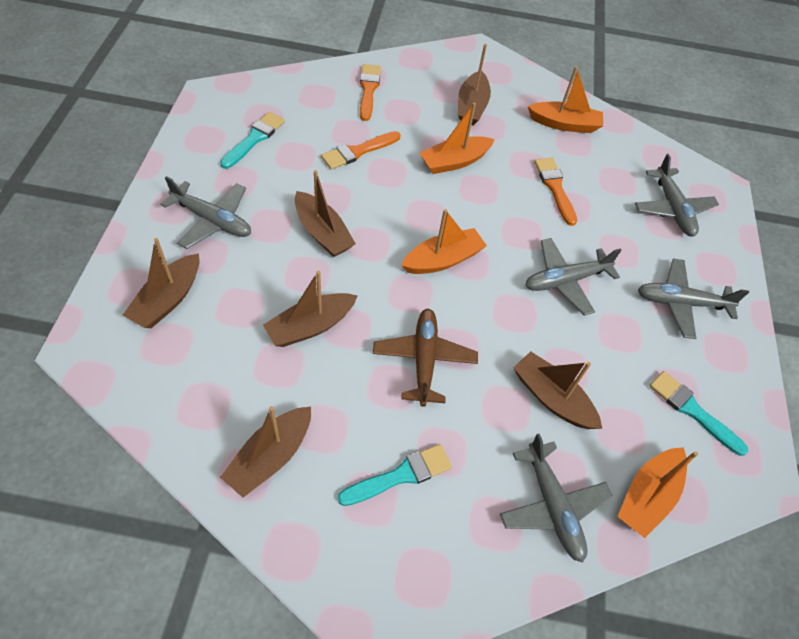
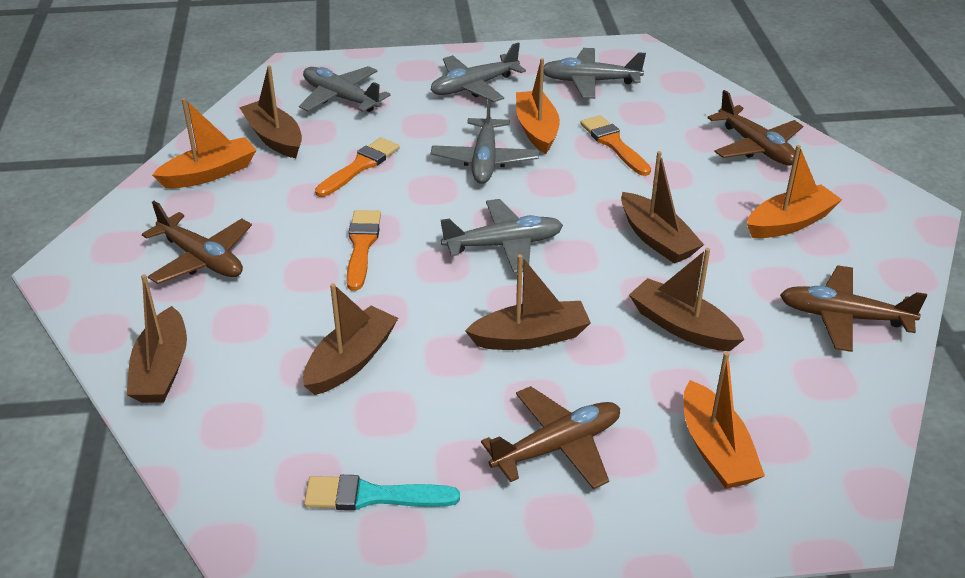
brown plane: 1 -> 4
turquoise brush: 3 -> 1

